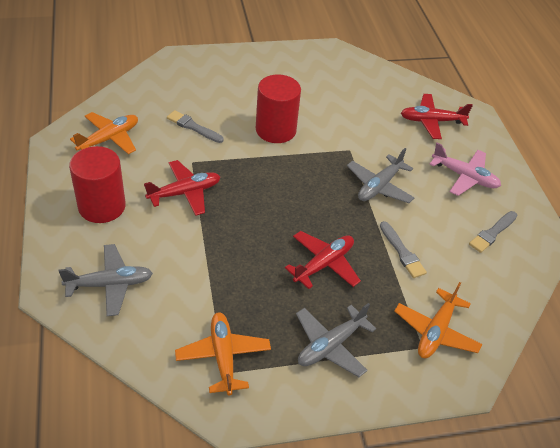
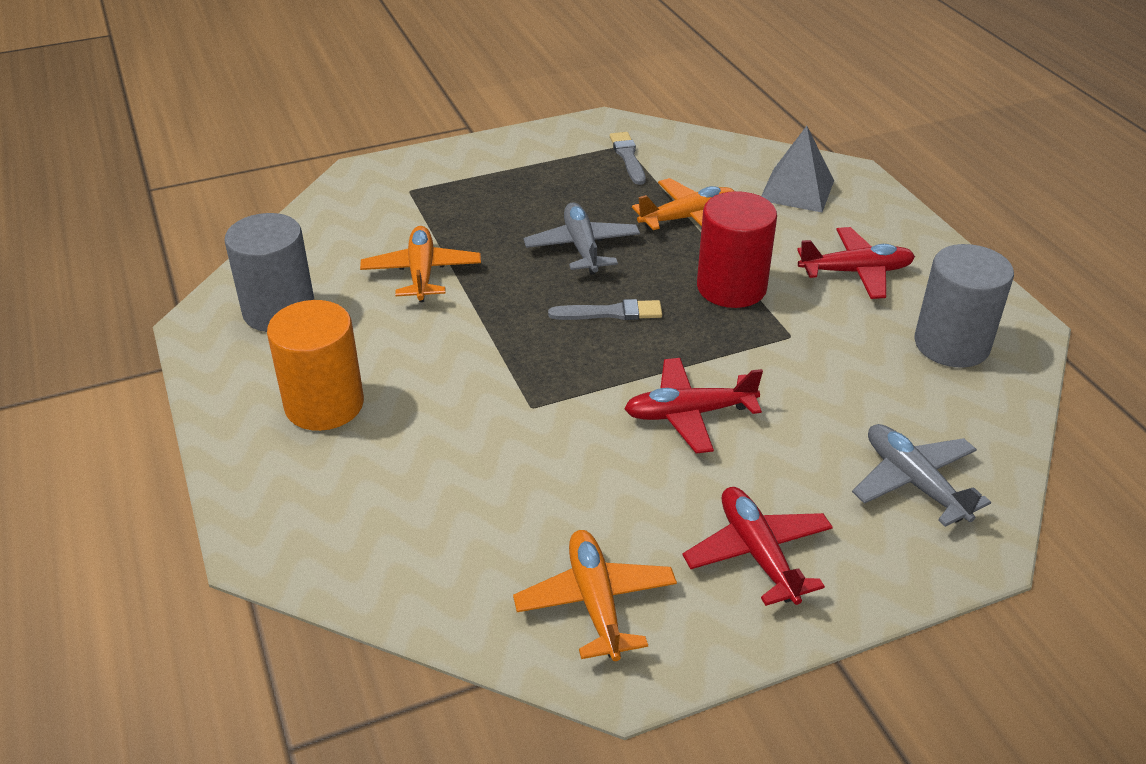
grey brush: 3 -> 2
grey cylinder: 0 -> 2
grey plane: 3 -> 2
grey pyramid: 0 -> 1
orange cylinder: 0 -> 1
pink plane: 1 -> 0
red cylinder: 2 -> 1

